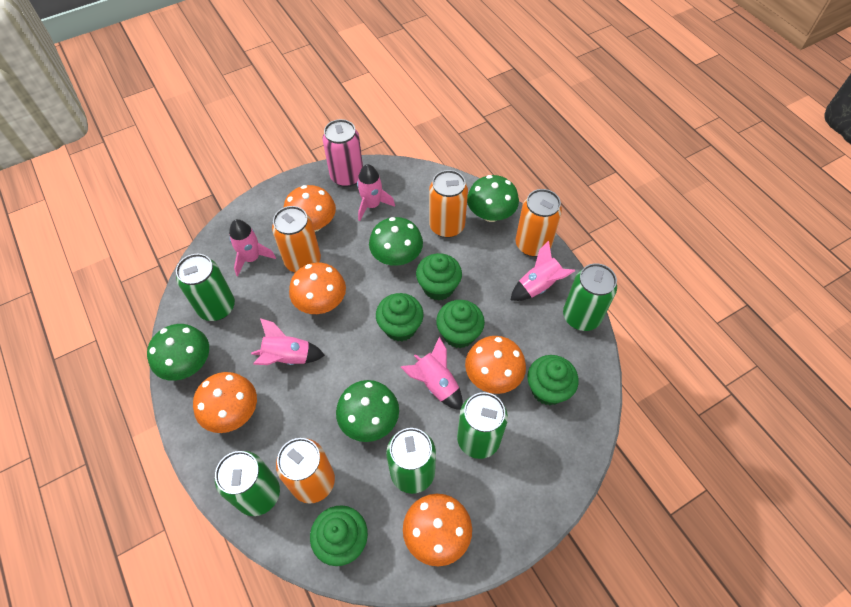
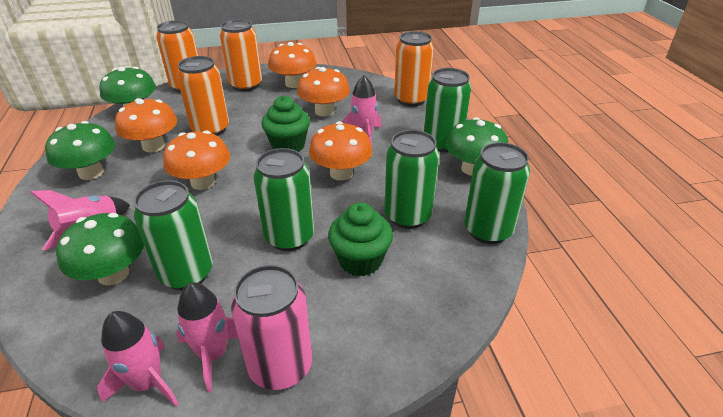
green cupcake: 5 -> 2
pink rocket: 5 -> 4

